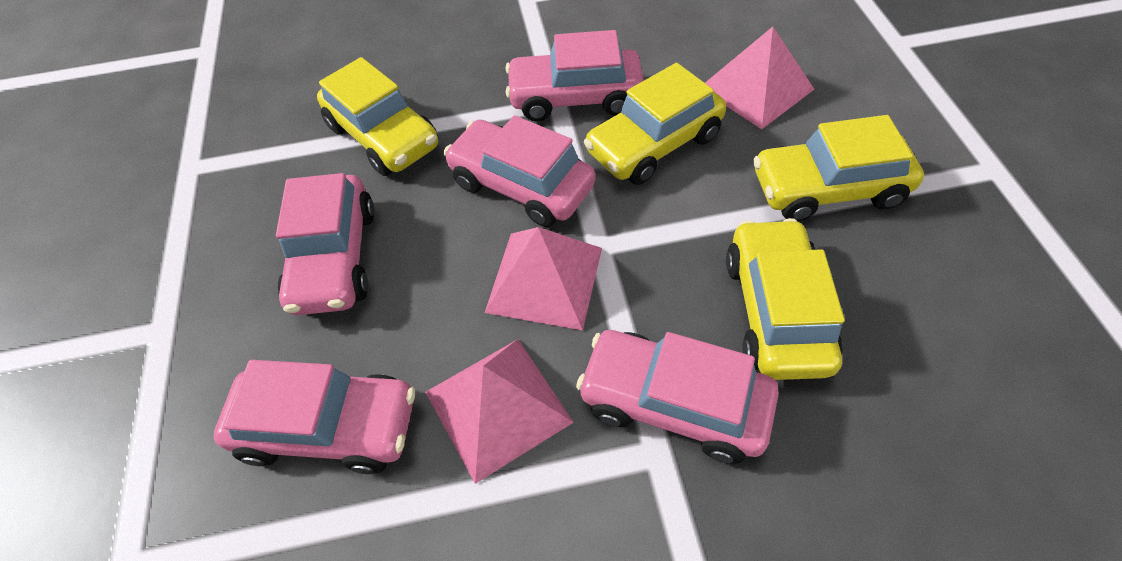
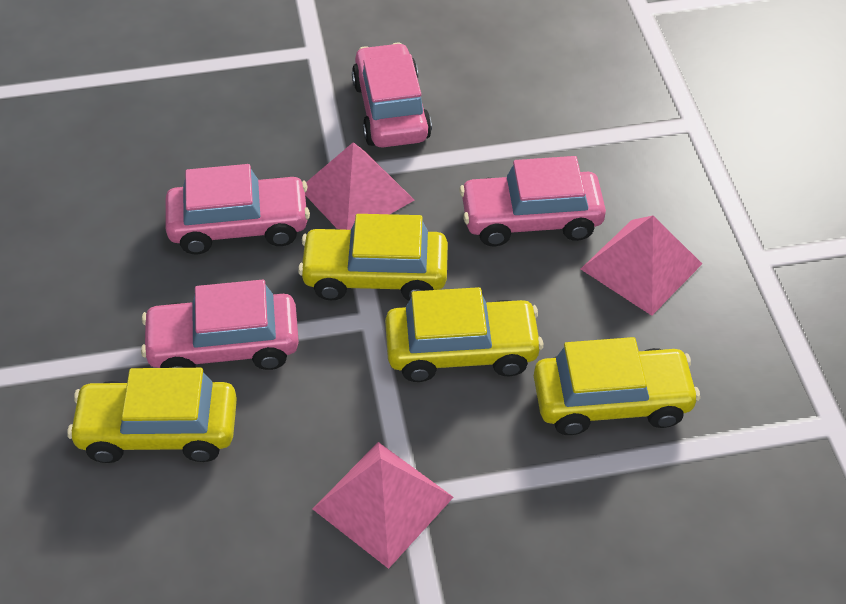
pink car: 5 -> 4

